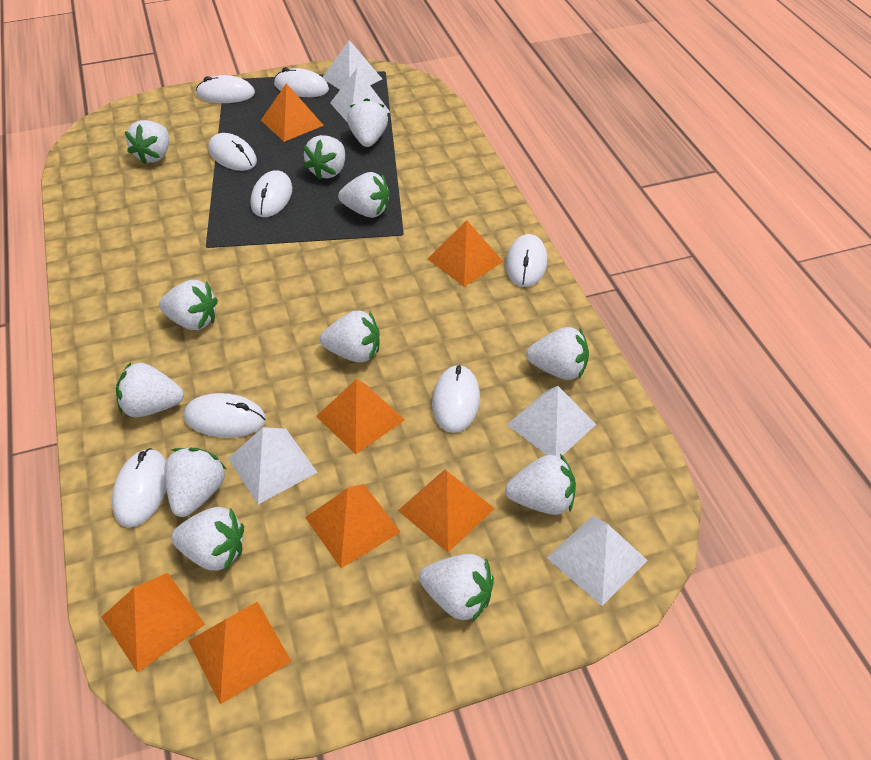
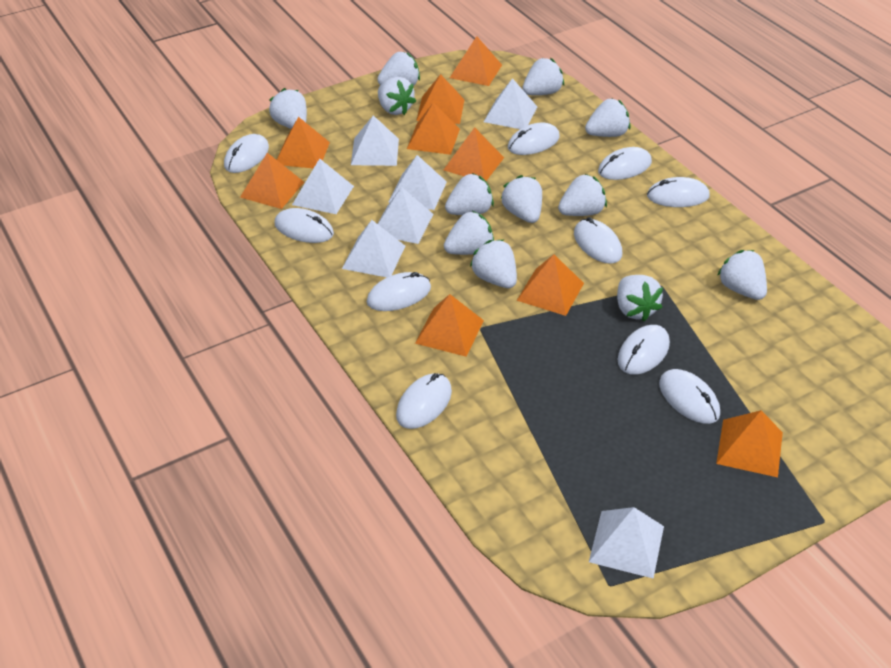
orange pyramid: 7 -> 9
white mouse: 8 -> 10
white pyramid: 5 -> 7

